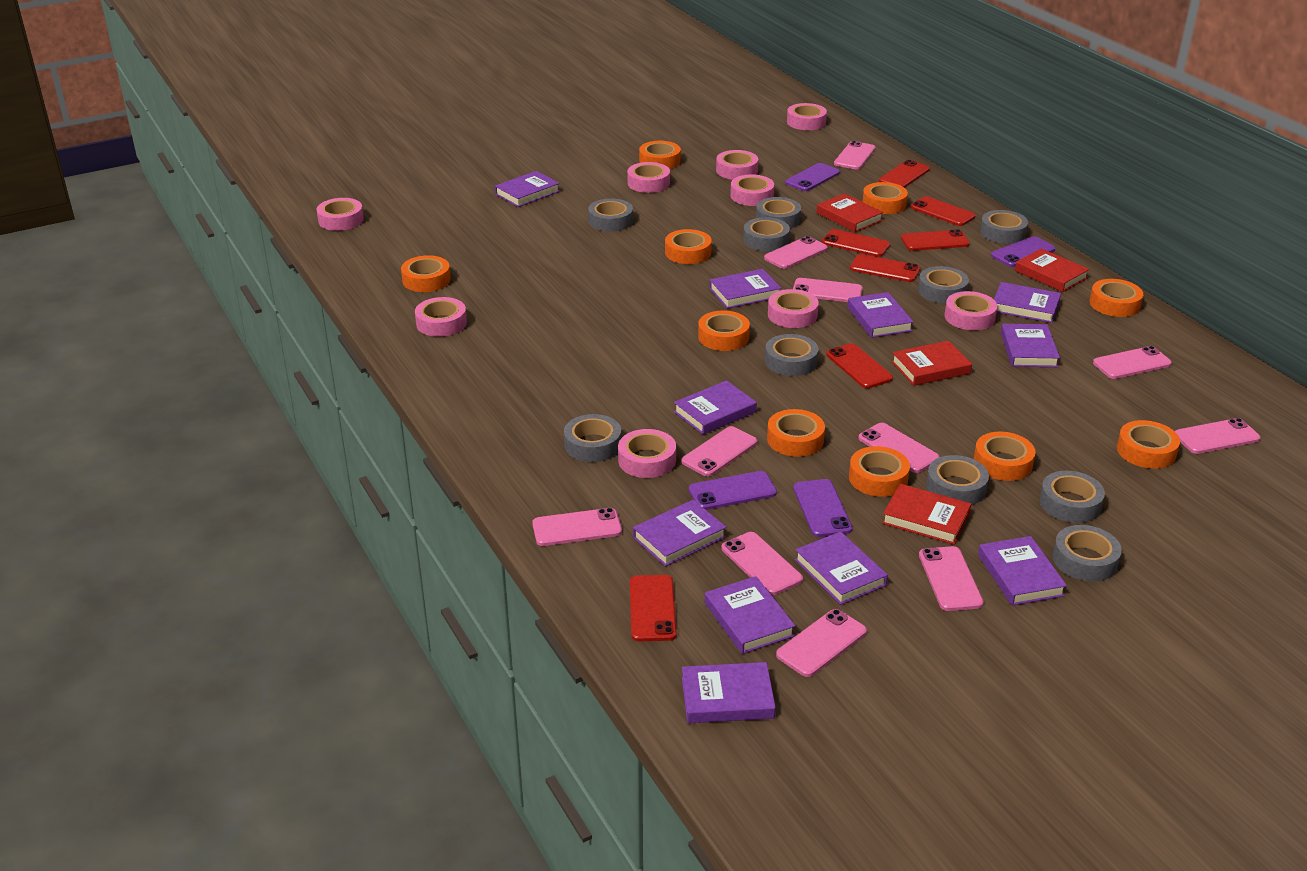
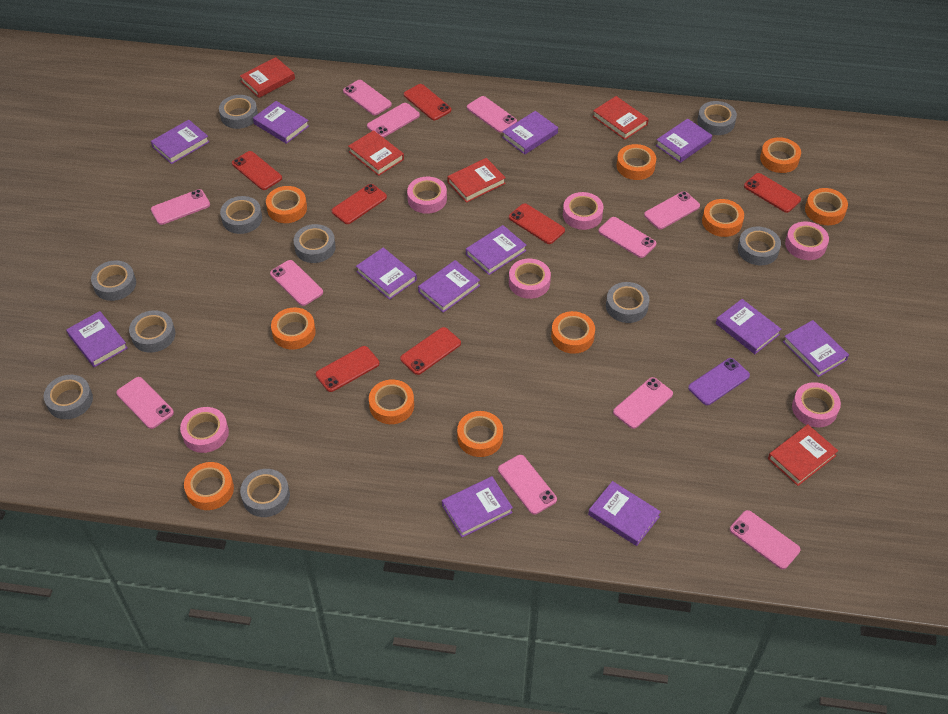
pink tape: 9 -> 6
purple book: 11 -> 12
purple phone: 4 -> 1
red book: 4 -> 5

